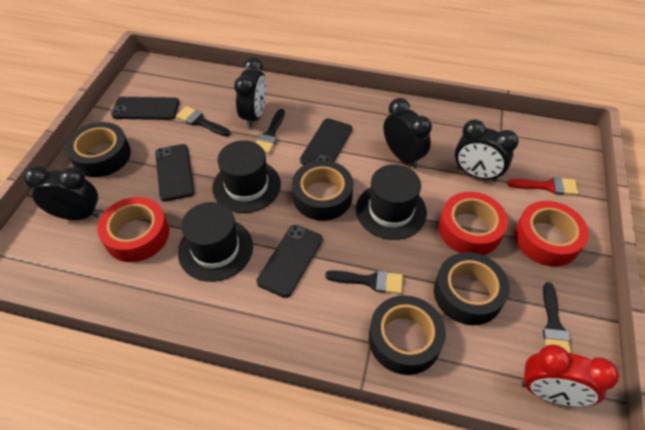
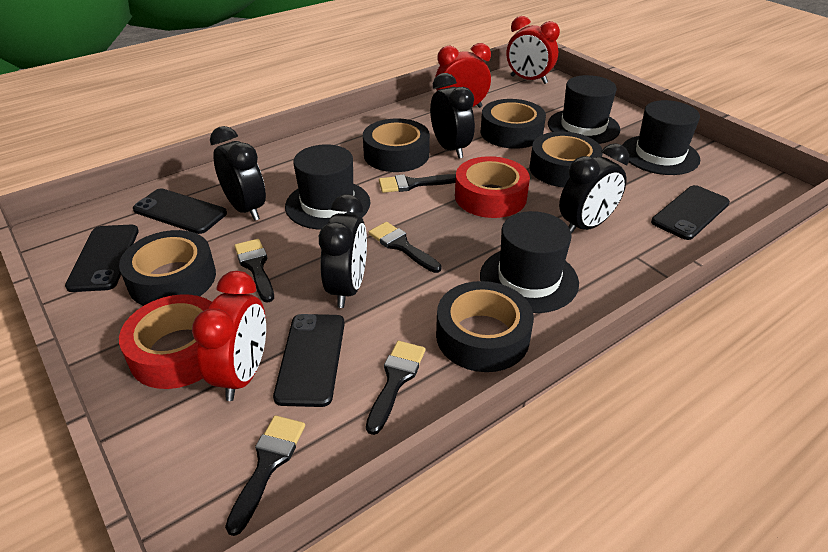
black brush: 4 -> 5
black hat: 3 -> 4
black tape: 4 -> 5
red brush: 1 -> 0
red clock: 1 -> 3
red tape: 3 -> 2

